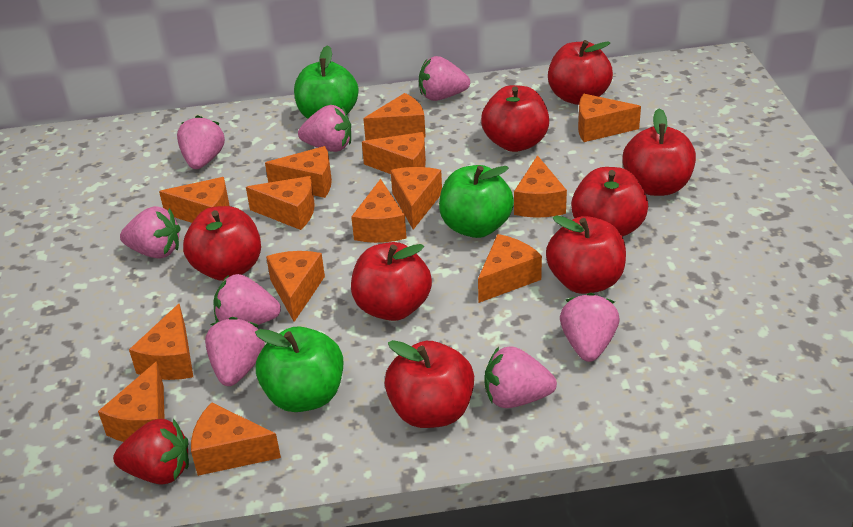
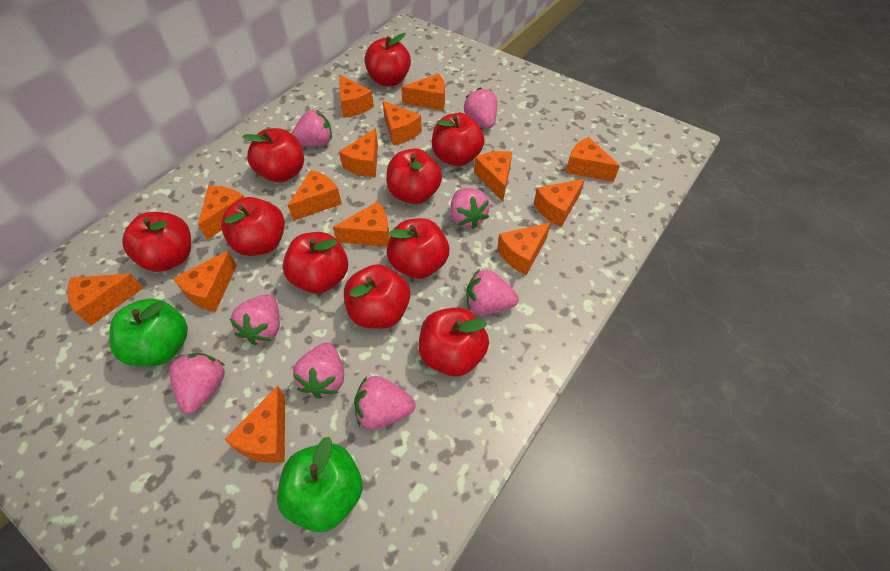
green apple: 3 -> 2
red apple: 8 -> 10
red strawberry: 1 -> 0

